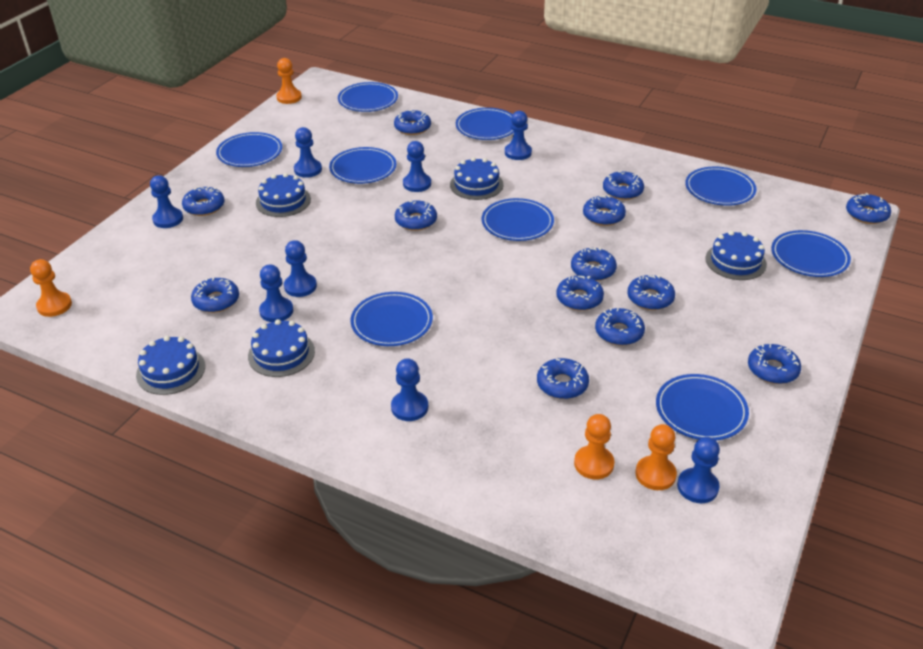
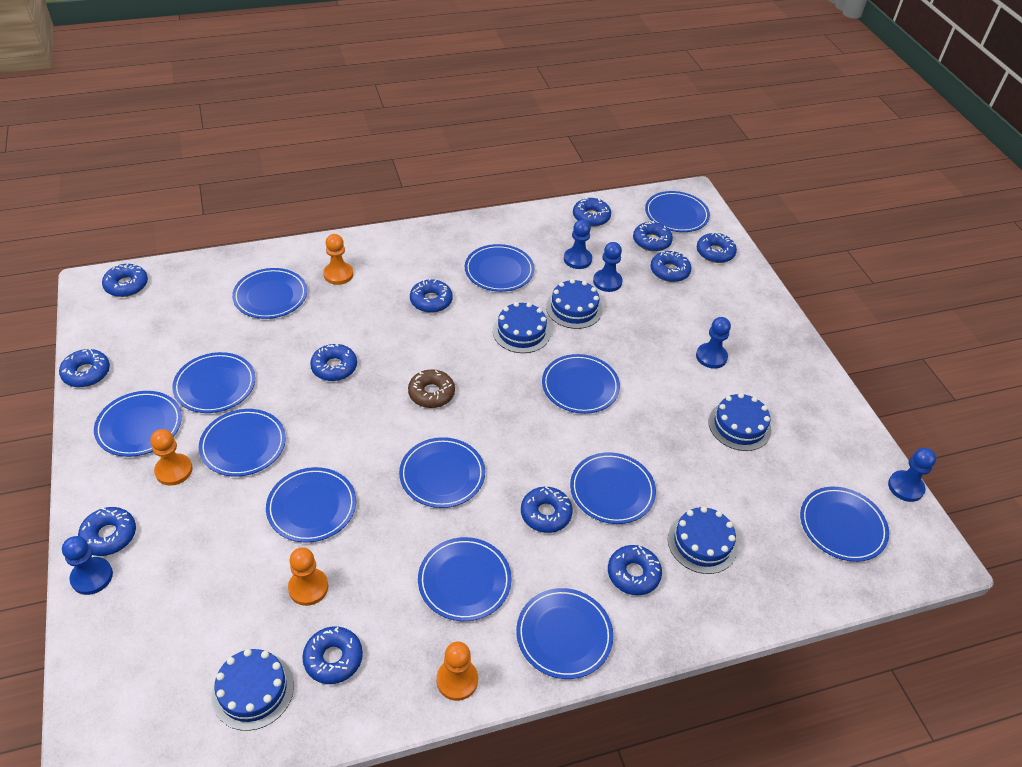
blue donut: 13 -> 12
blue pawn: 8 -> 5
blue plate: 9 -> 13
brown donut: 0 -> 1

